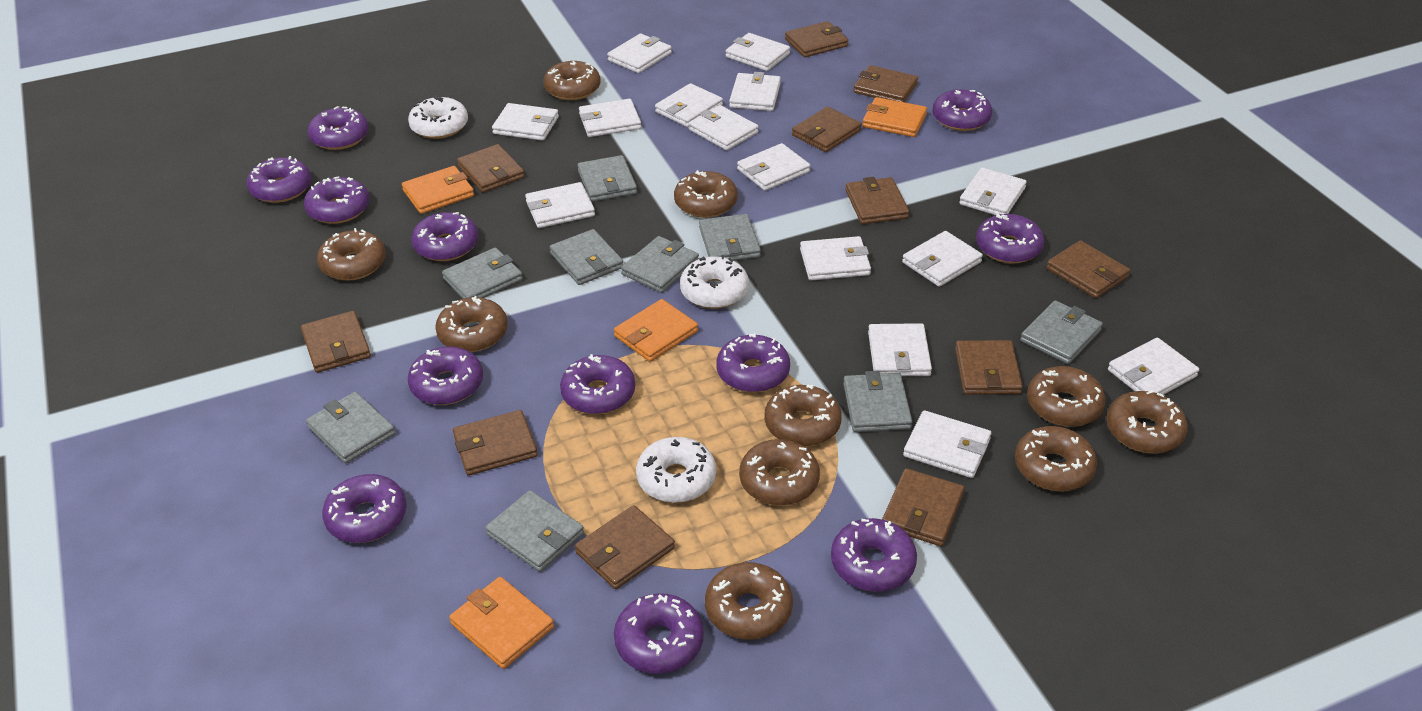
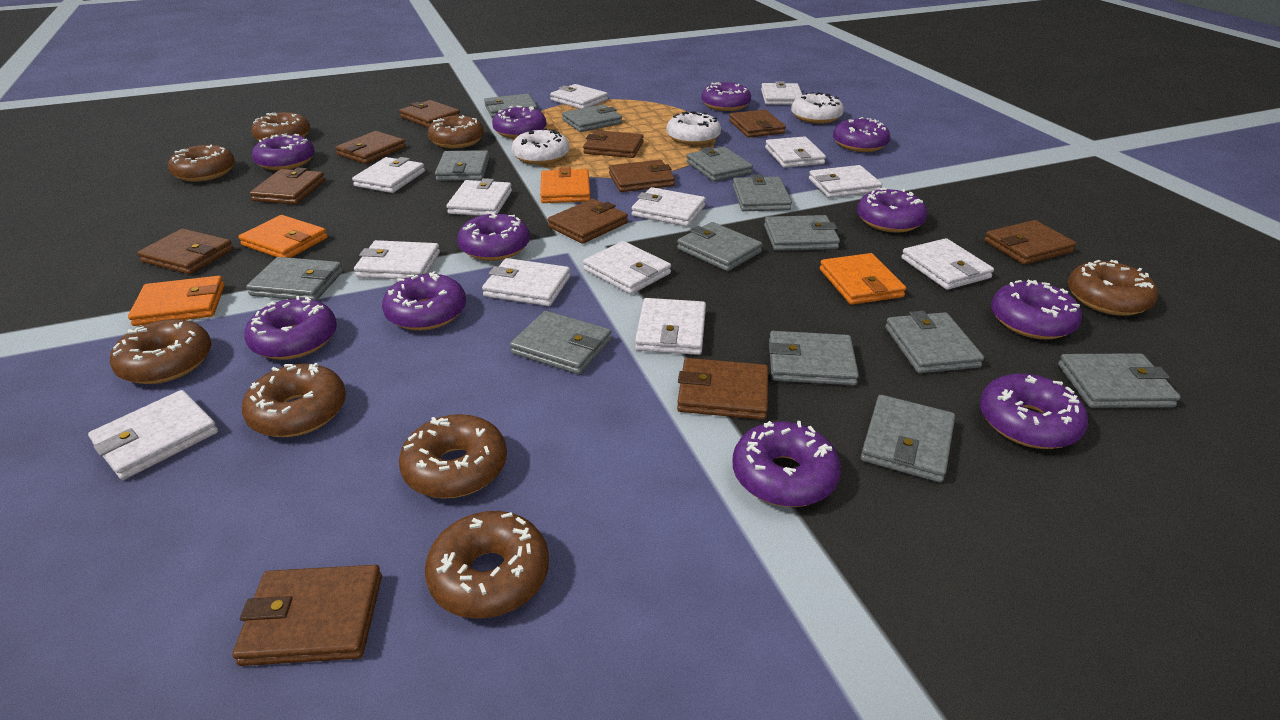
brown donut: 10 -> 8
grey wallet: 9 -> 13
purple donut: 12 -> 11
white wallet: 15 -> 13

